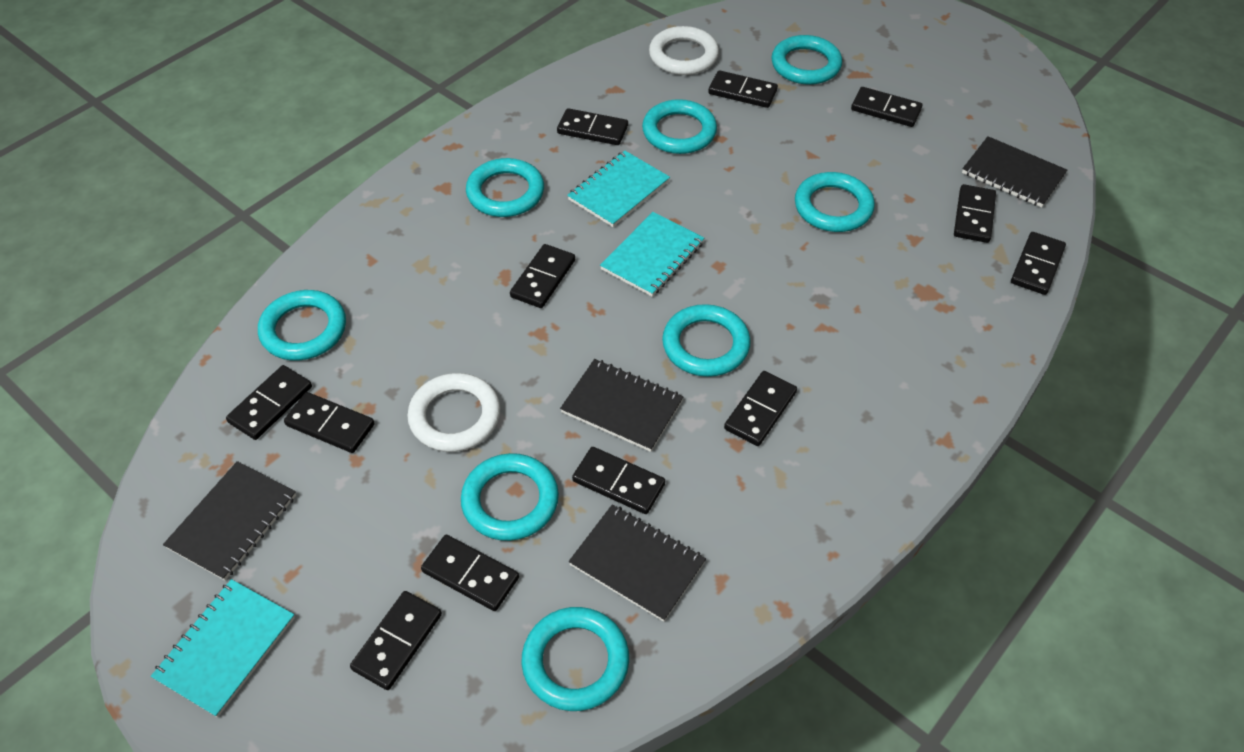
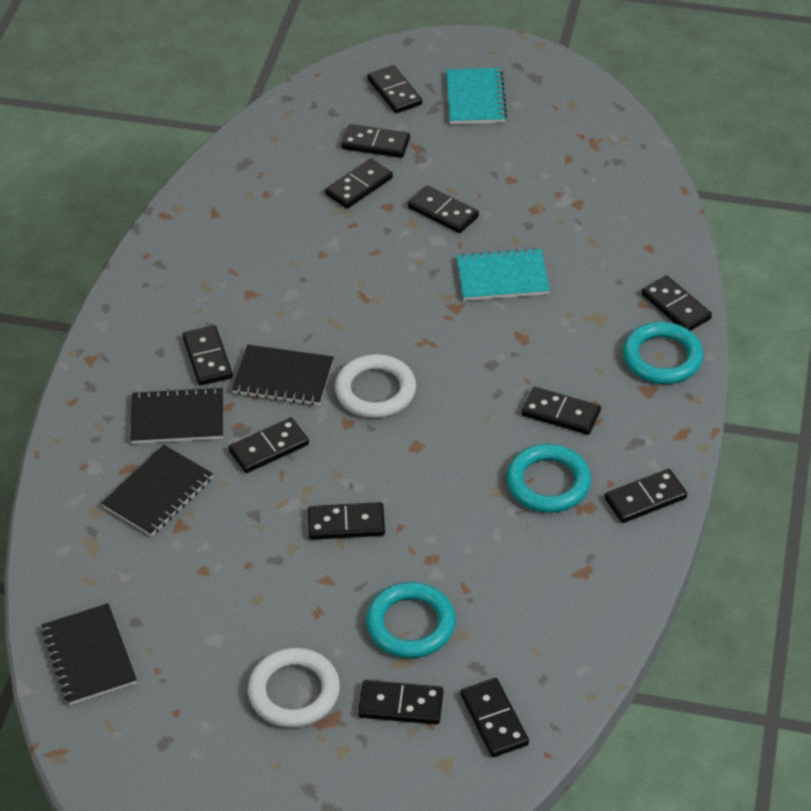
turquoise notebook: 3 -> 2
turquoise ring: 8 -> 3

